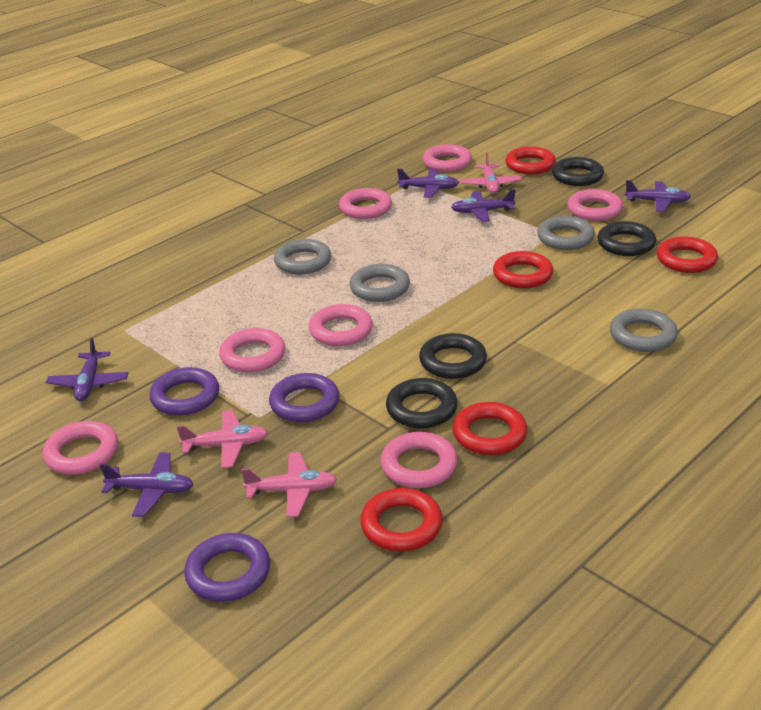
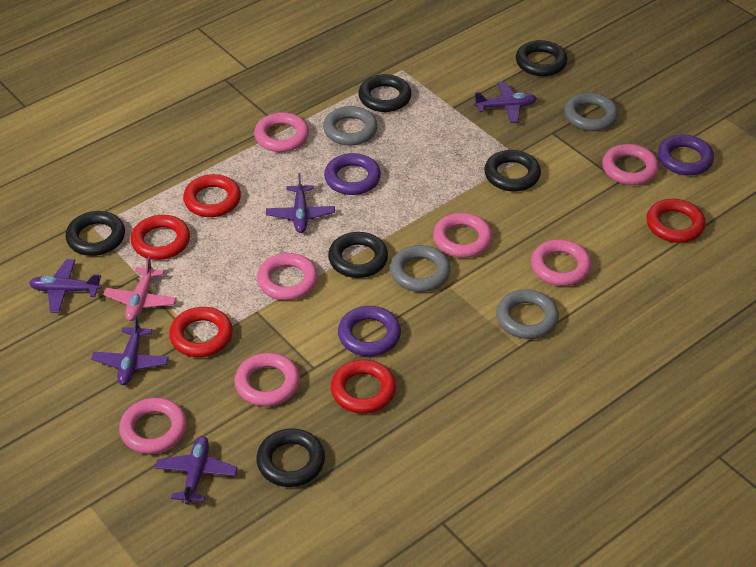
black ring: 4 -> 6
pink plane: 3 -> 1

